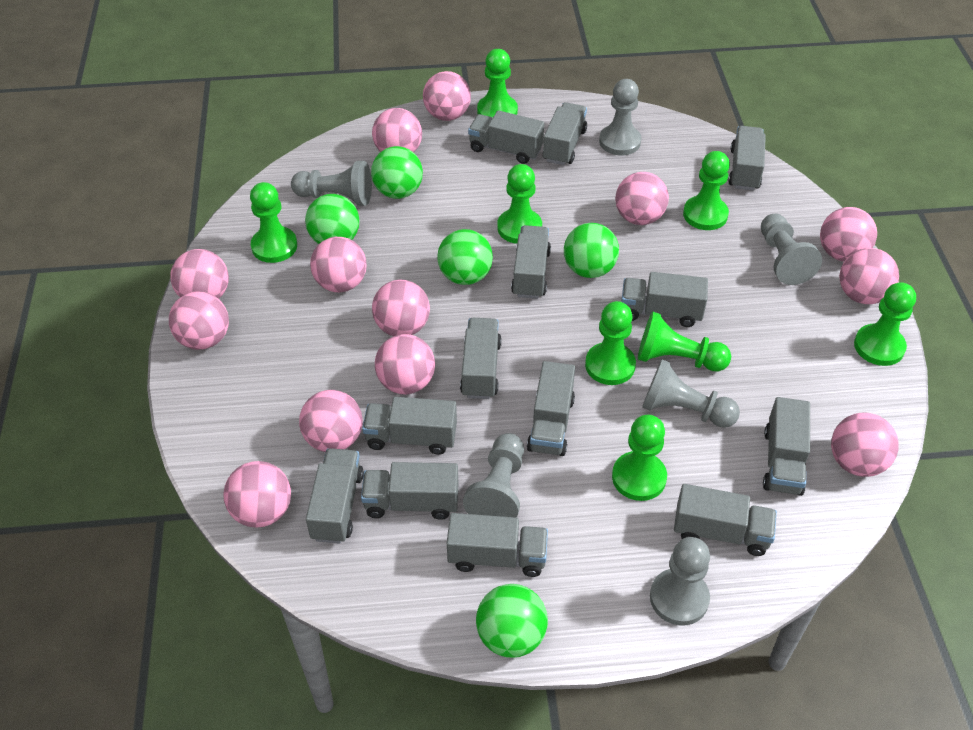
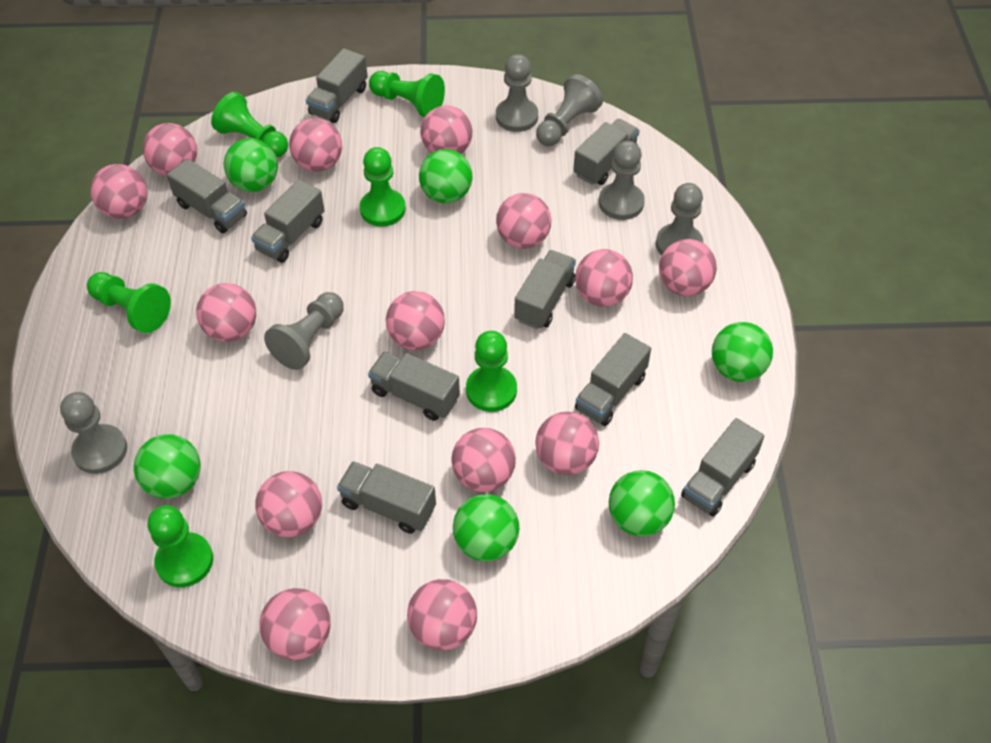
green ball: 5 -> 6
green pawn: 8 -> 6
grey truck: 13 -> 9
pink ball: 13 -> 14

